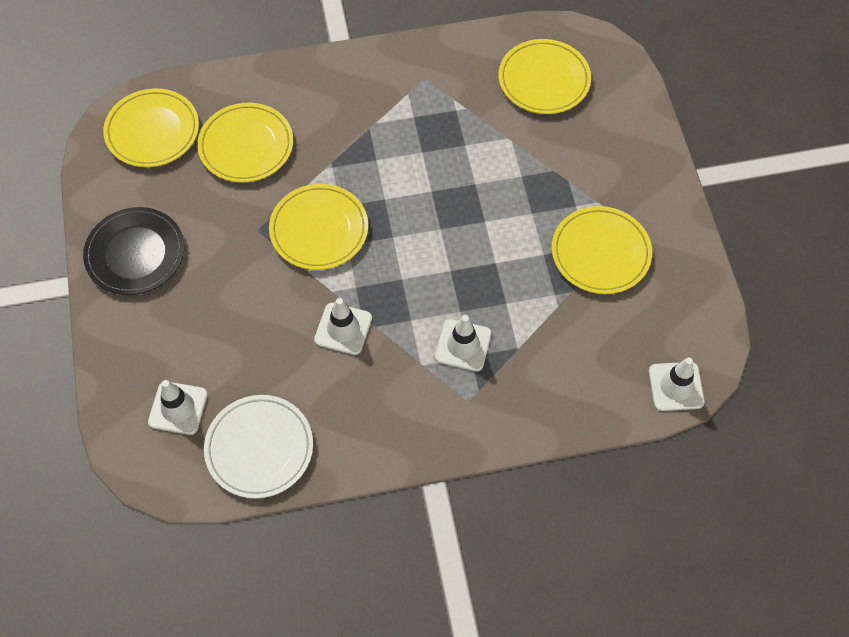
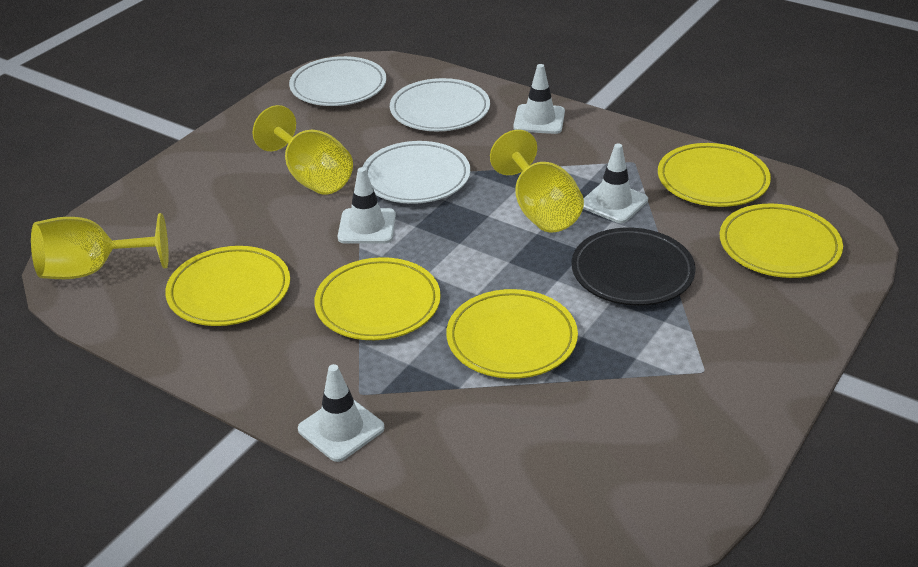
white plate: 1 -> 3
yellow goblet: 0 -> 3

